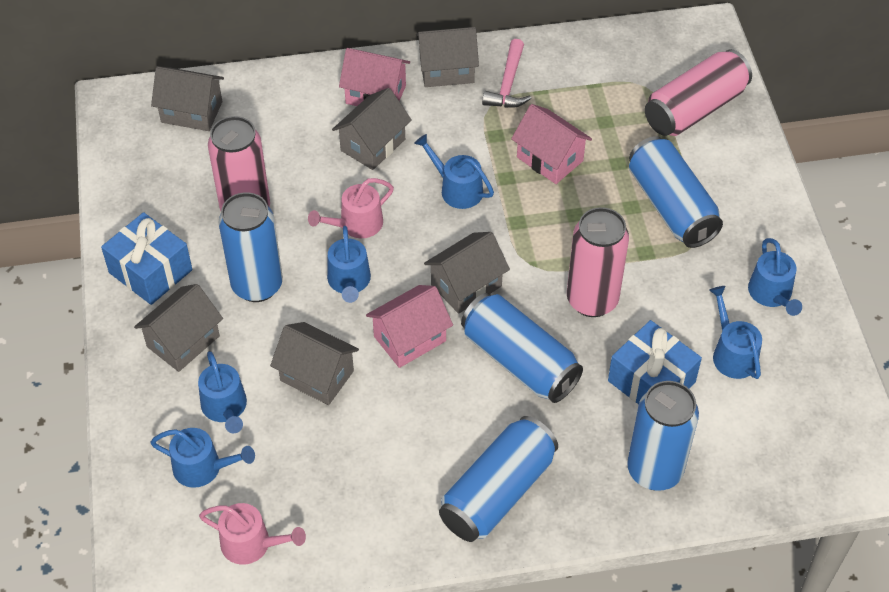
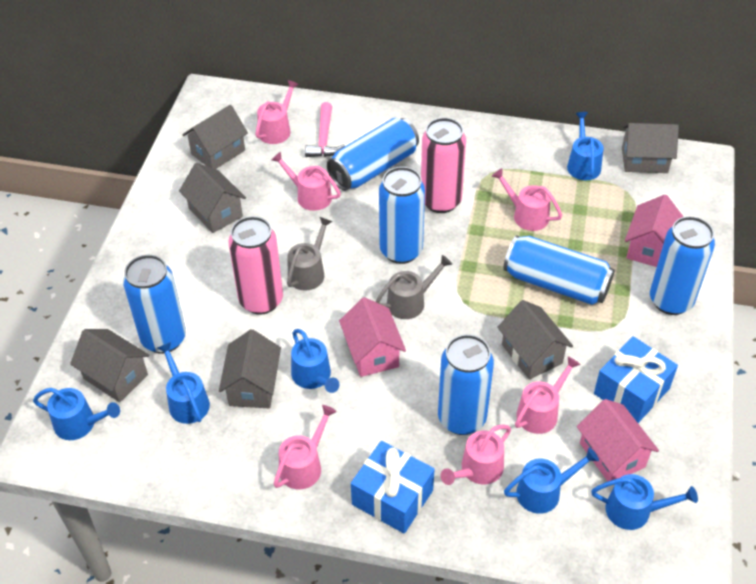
blue can: 5 -> 6
grey watering can: 0 -> 2
pink can: 3 -> 2
pink watering can: 2 -> 6

